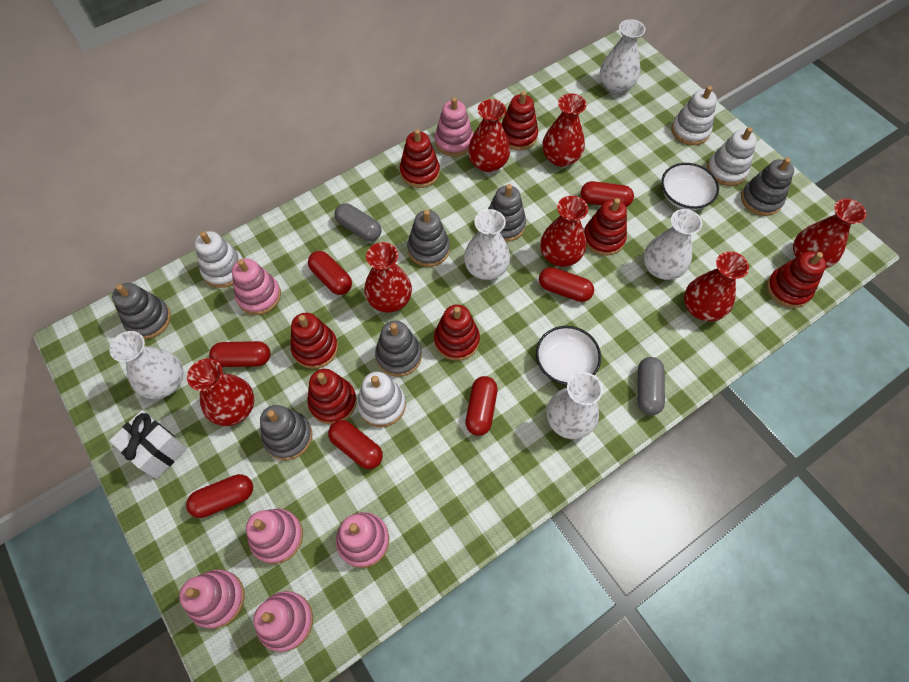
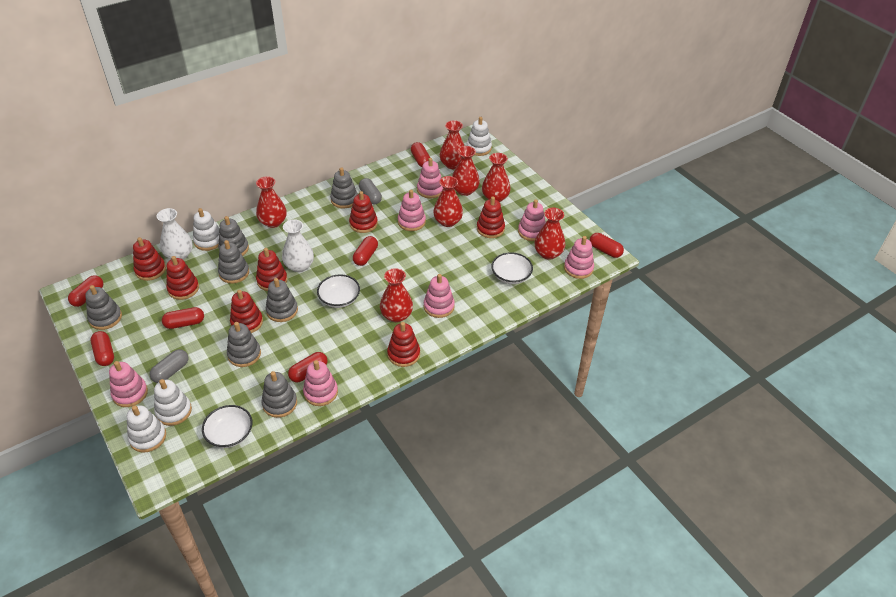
grey stacking toy: 6 -> 7
pink stacking toy: 6 -> 7
white bowl: 2 -> 3
white gift: 1 -> 0
white vase: 5 -> 2

